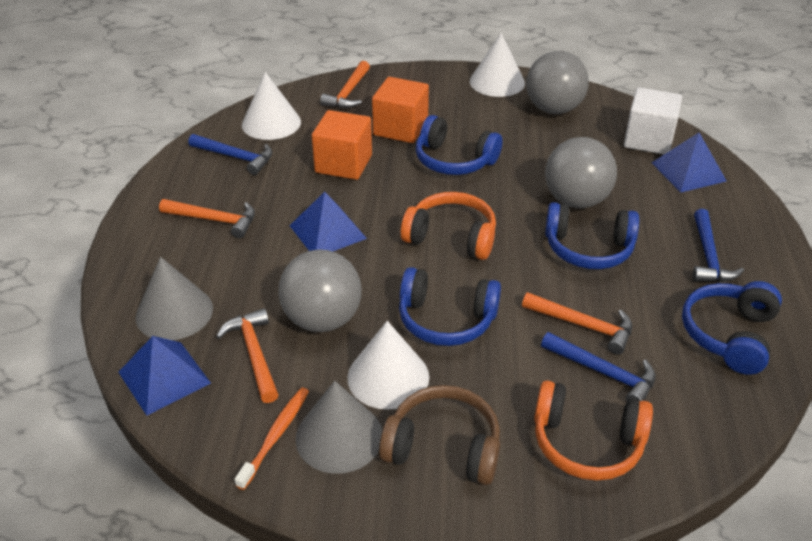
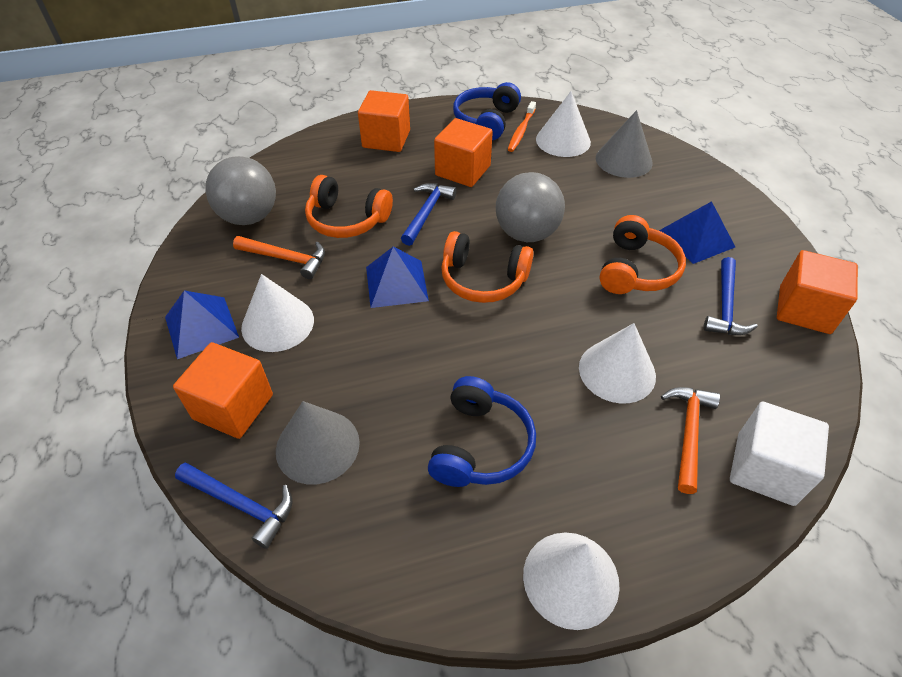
blue headphones: 4 -> 2
brown headphones: 1 -> 0
grey ball: 3 -> 2
orange cube: 2 -> 4
orange hammer: 4 -> 2
orange headphones: 2 -> 3
white cone: 3 -> 4

